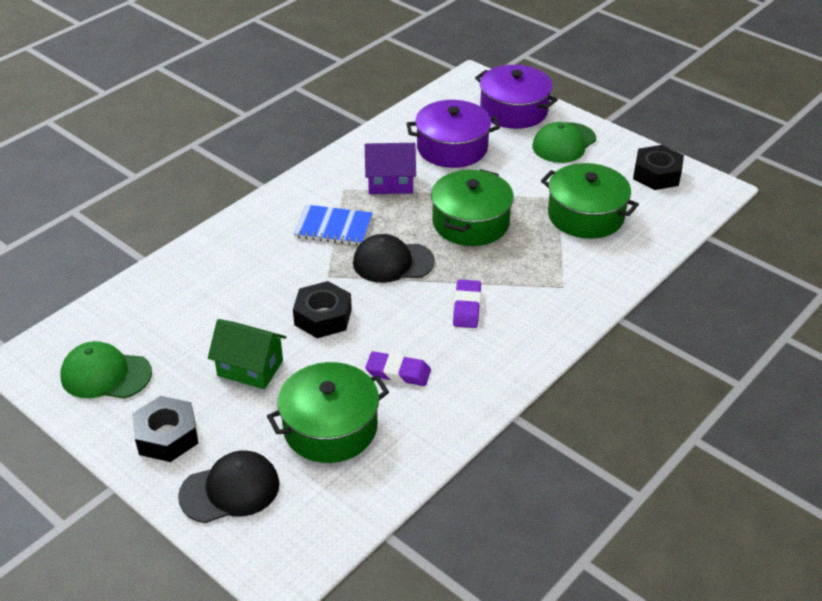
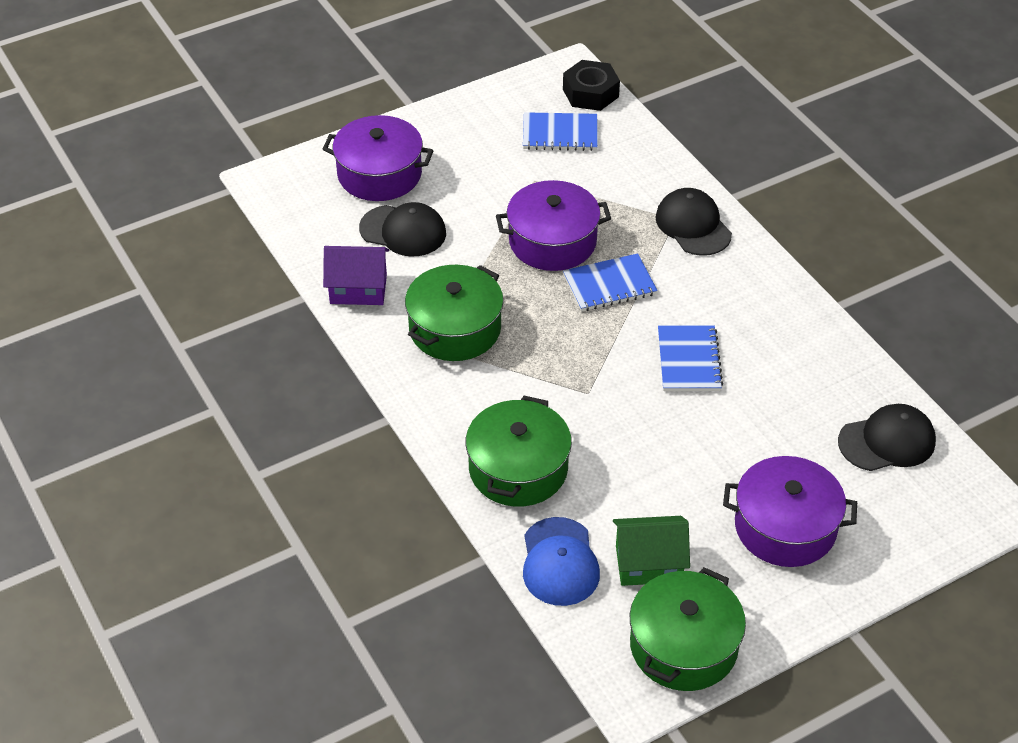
black cap: 2 -> 3
black nut: 3 -> 1
blue cap: 0 -> 1
blue notebook: 1 -> 3
green cap: 2 -> 0
purple eraser: 2 -> 0
purple pot: 2 -> 3

